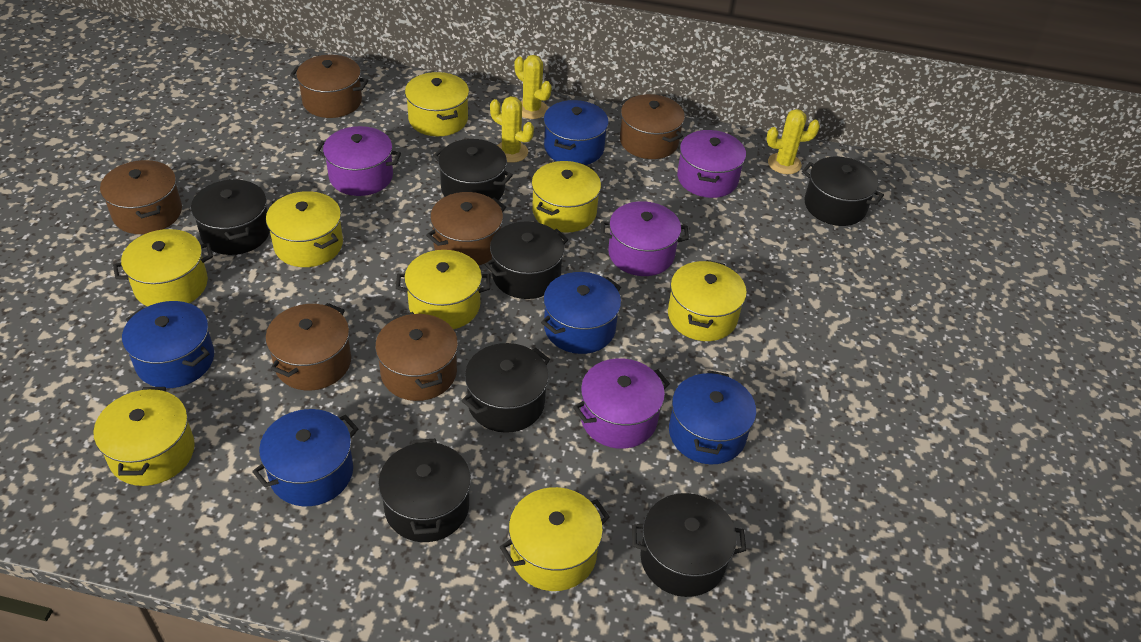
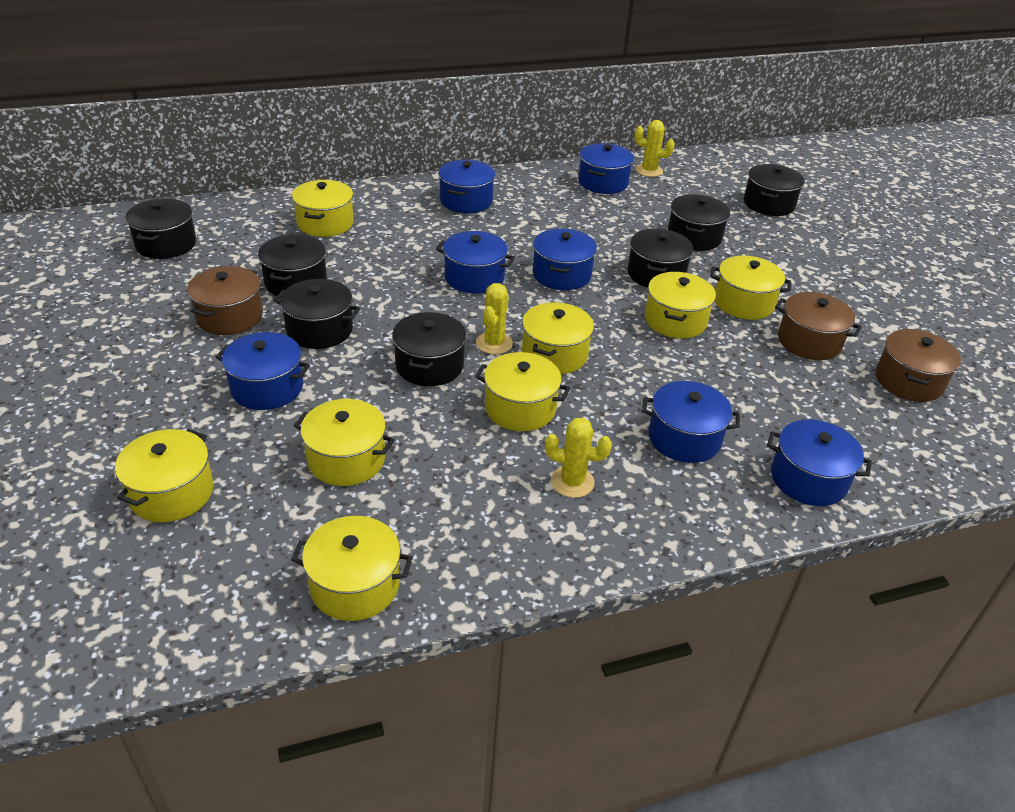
blue pot: 5 -> 7
brown pot: 6 -> 3
purple pot: 4 -> 0

